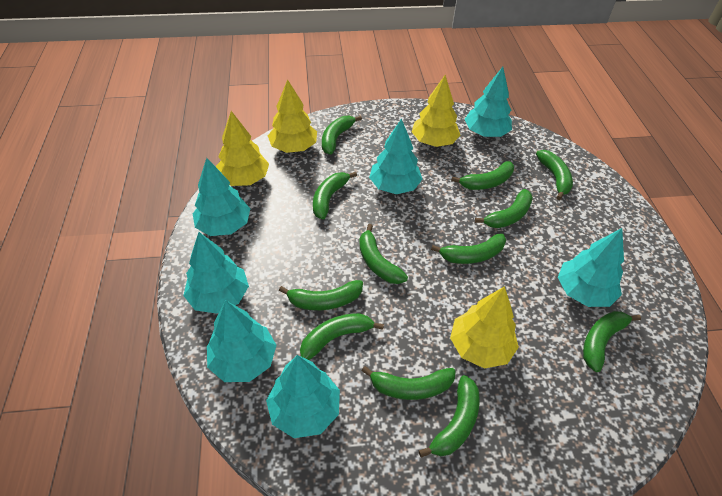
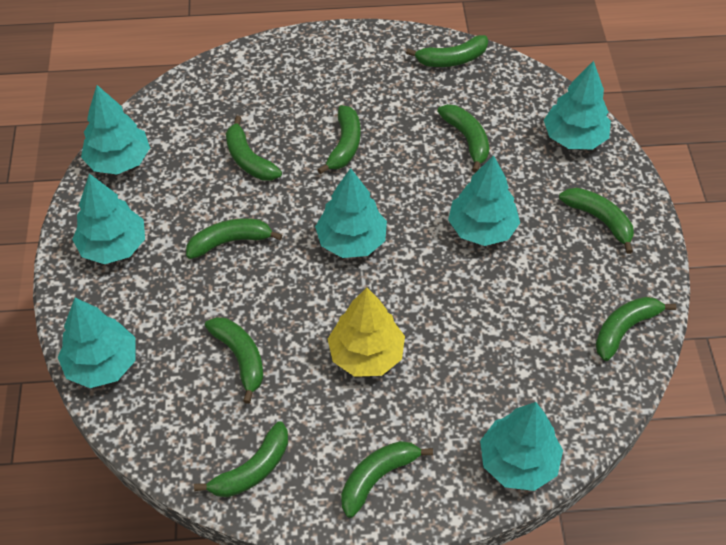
green banana: 12 -> 10
yellow tree: 4 -> 1

